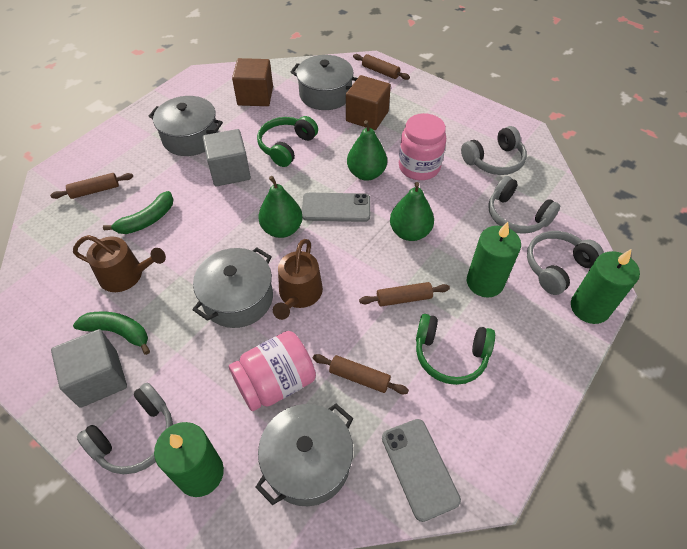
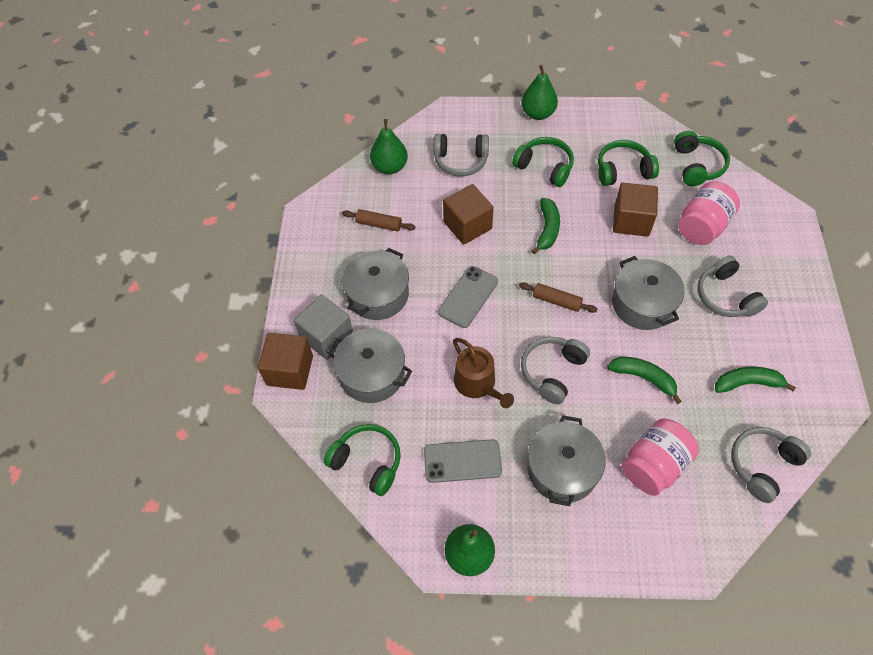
brown cube: 2 -> 3
brown rolling pin: 4 -> 2
brown watering can: 2 -> 1
green banana: 2 -> 3
green candle: 3 -> 0
green headphones: 2 -> 4
grey cube: 2 -> 1

